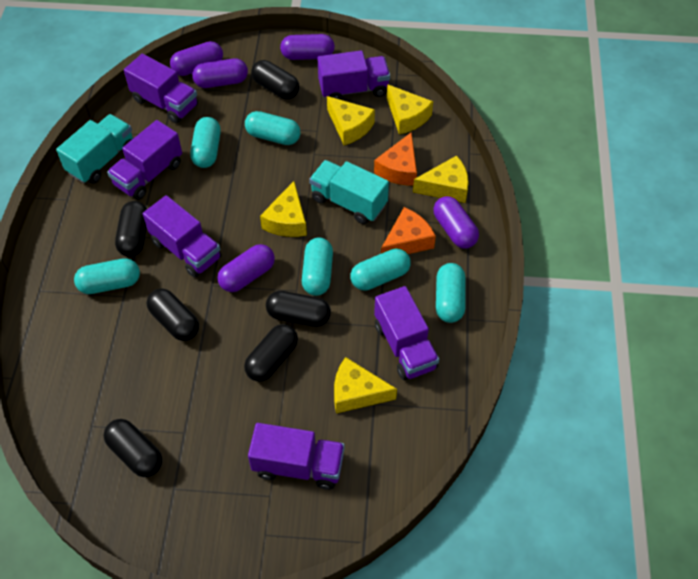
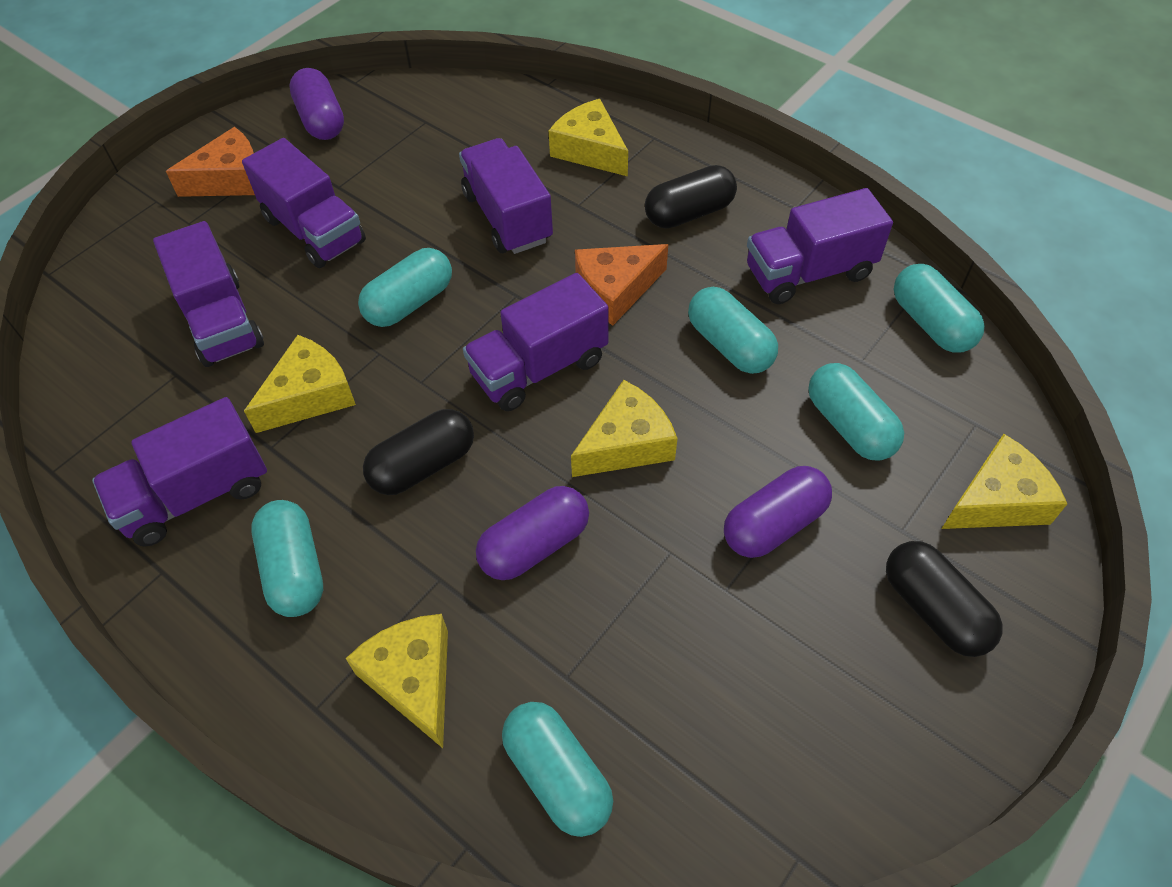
black capsule: 6 -> 3
purple capsule: 5 -> 3
turquoise truck: 2 -> 0

